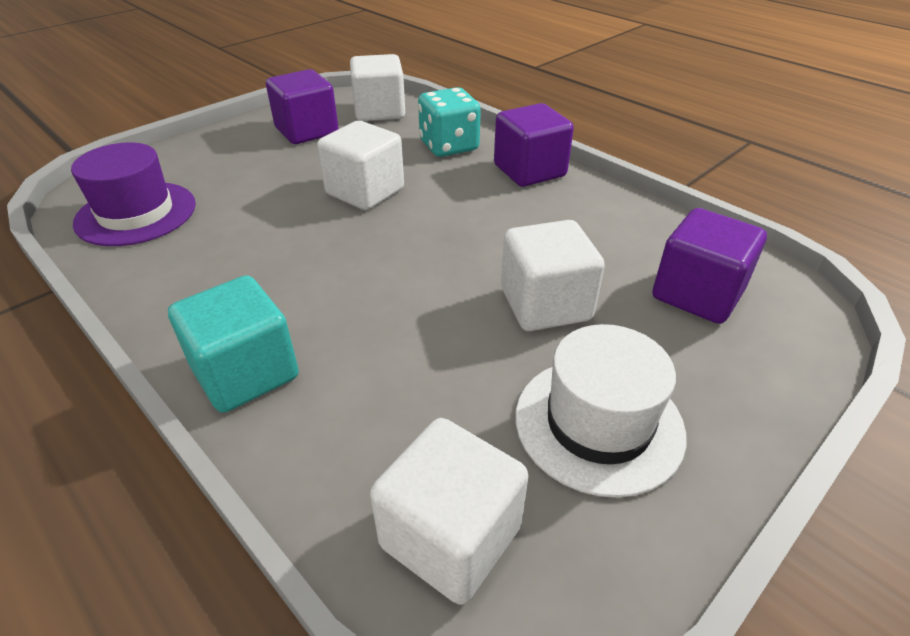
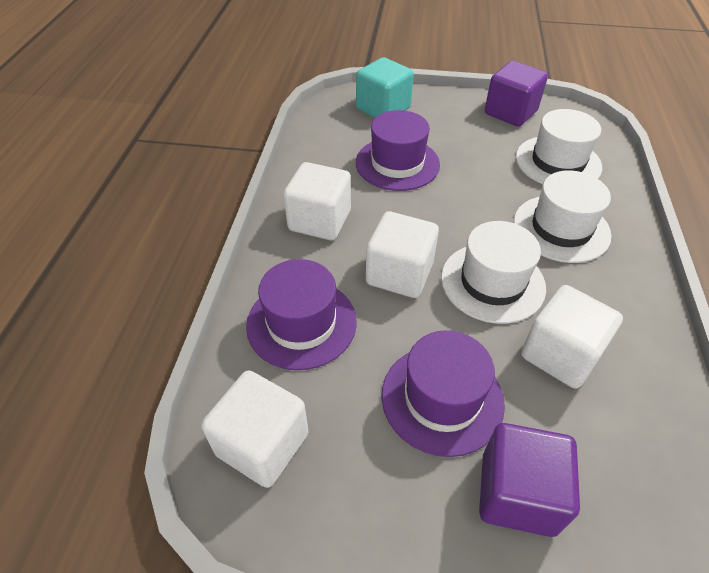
purple cube: 3 -> 2
purple hat: 1 -> 3
turquoise dice: 1 -> 0
white hat: 1 -> 3

